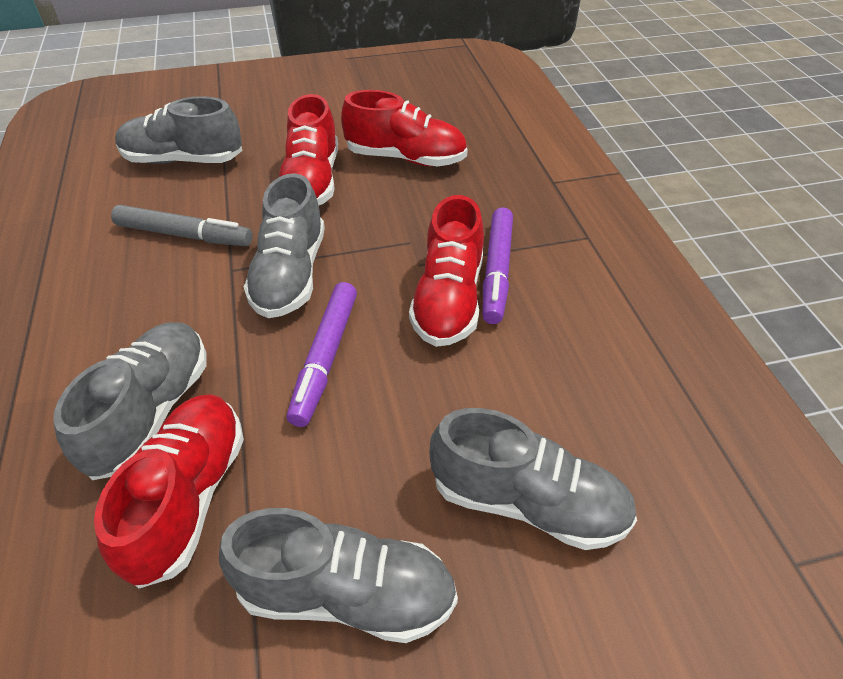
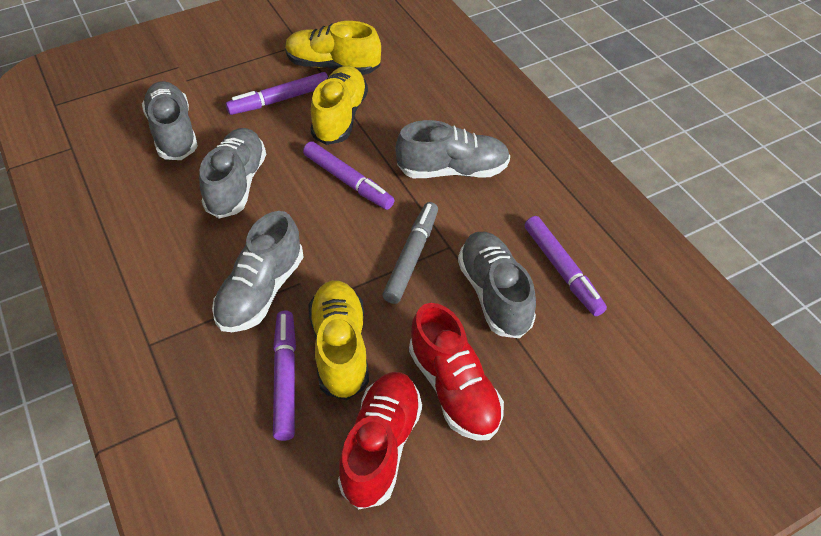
purple marker: 2 -> 4
red shoe: 4 -> 2
yellow shoe: 0 -> 3

